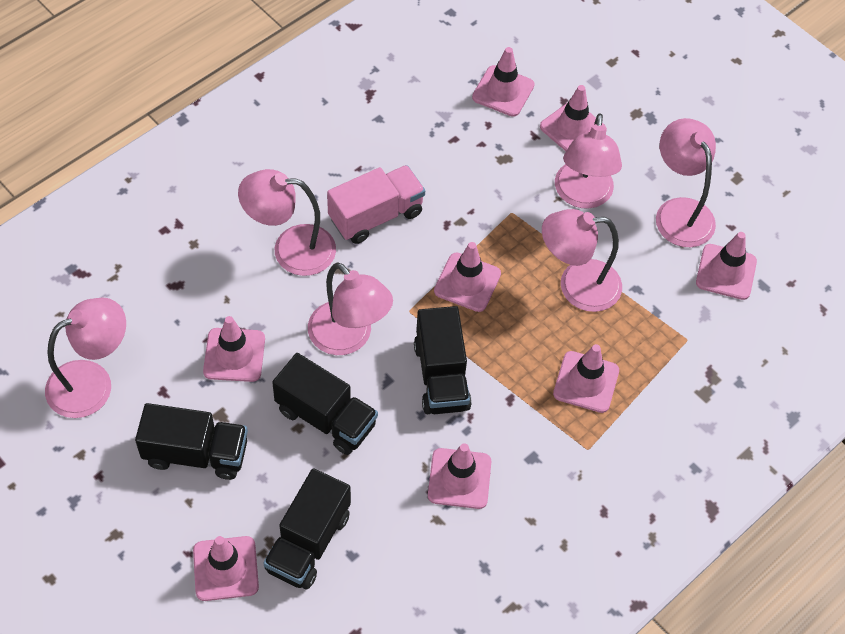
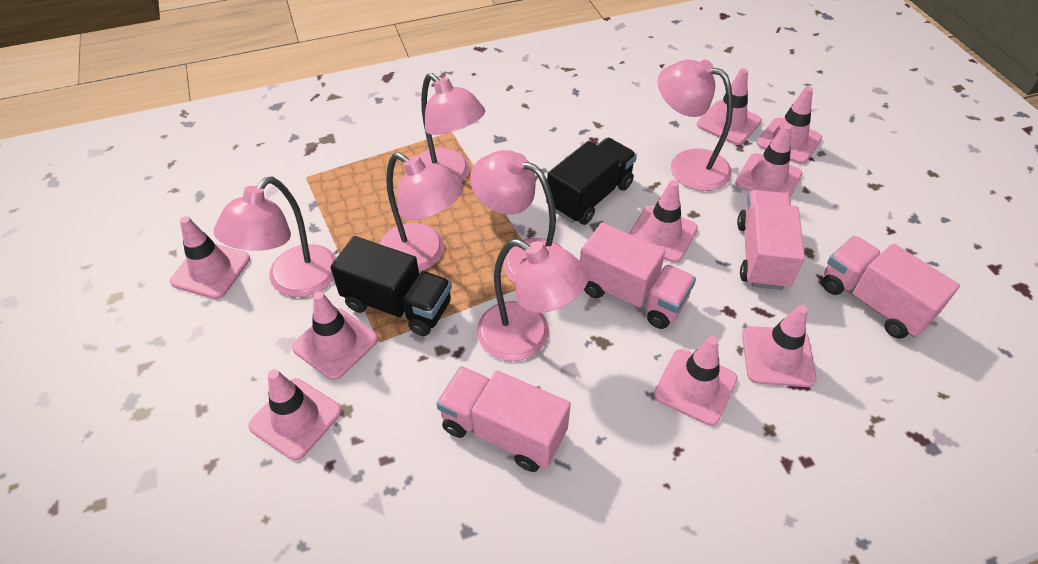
black truck: 4 -> 2
pink traffic cone: 8 -> 9
pink truck: 1 -> 4

